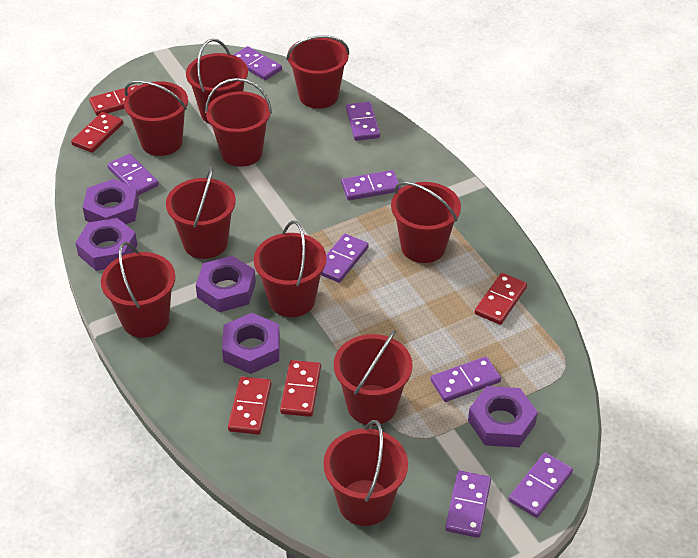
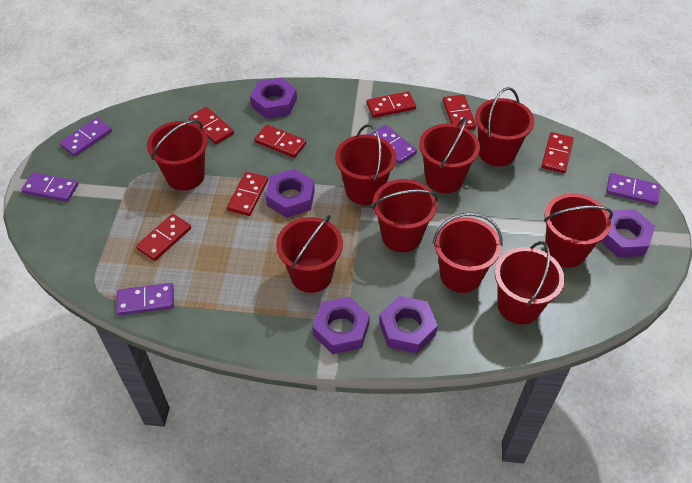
purple domino: 8 -> 5
red bucket: 10 -> 9
red domino: 5 -> 7

